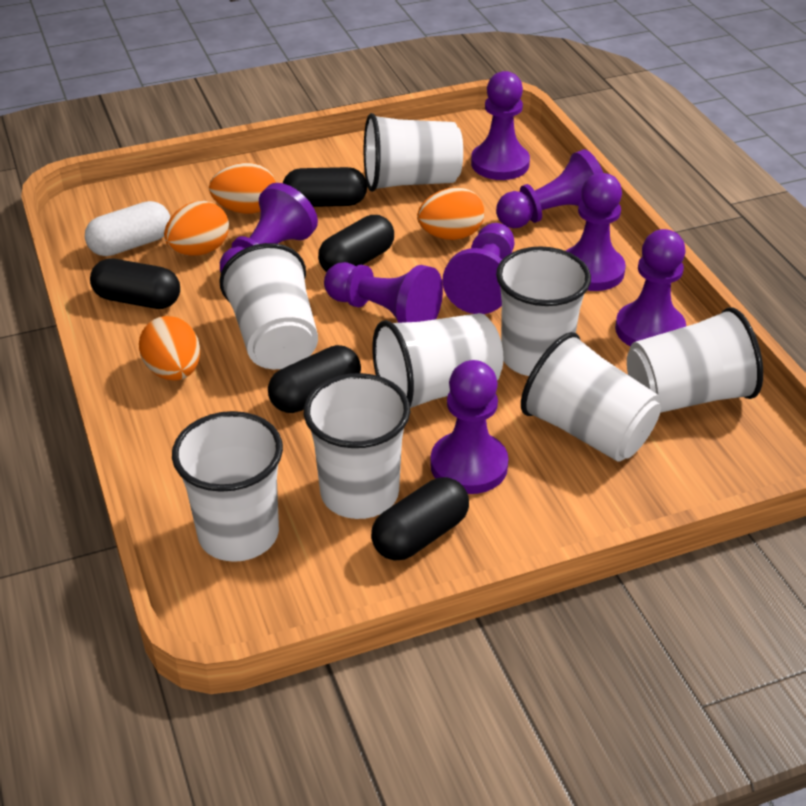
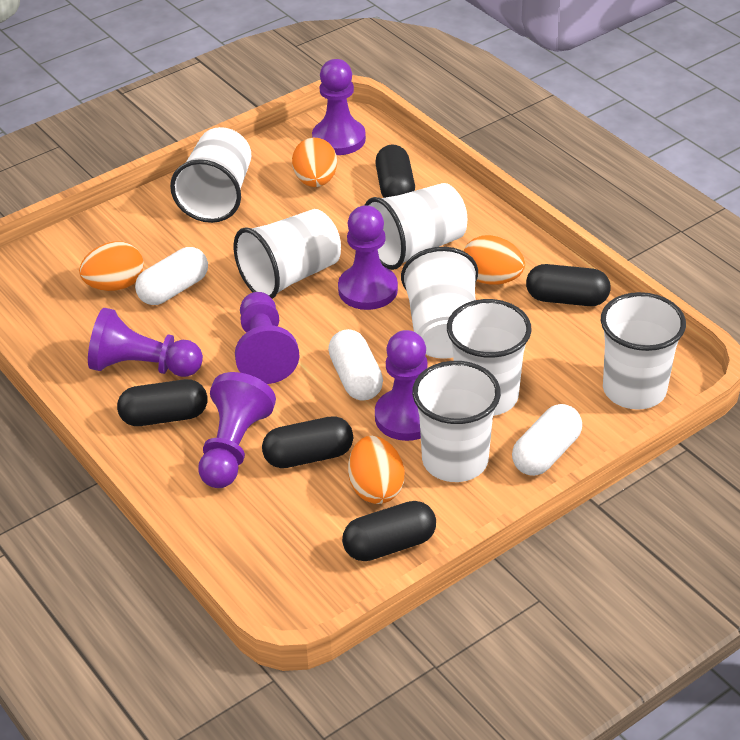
purple pawn: 8 -> 6
white capsule: 1 -> 3
white cup: 8 -> 7

